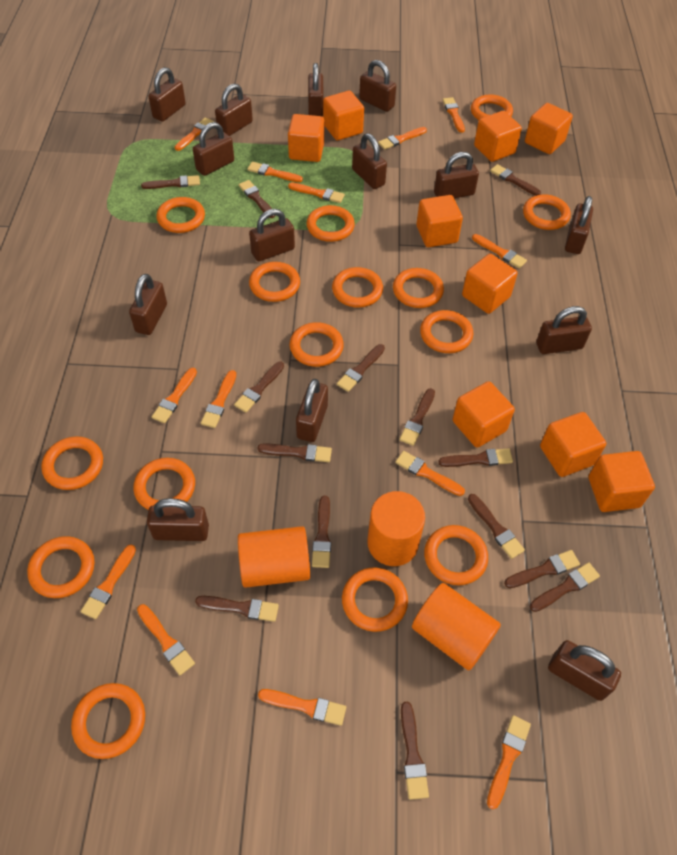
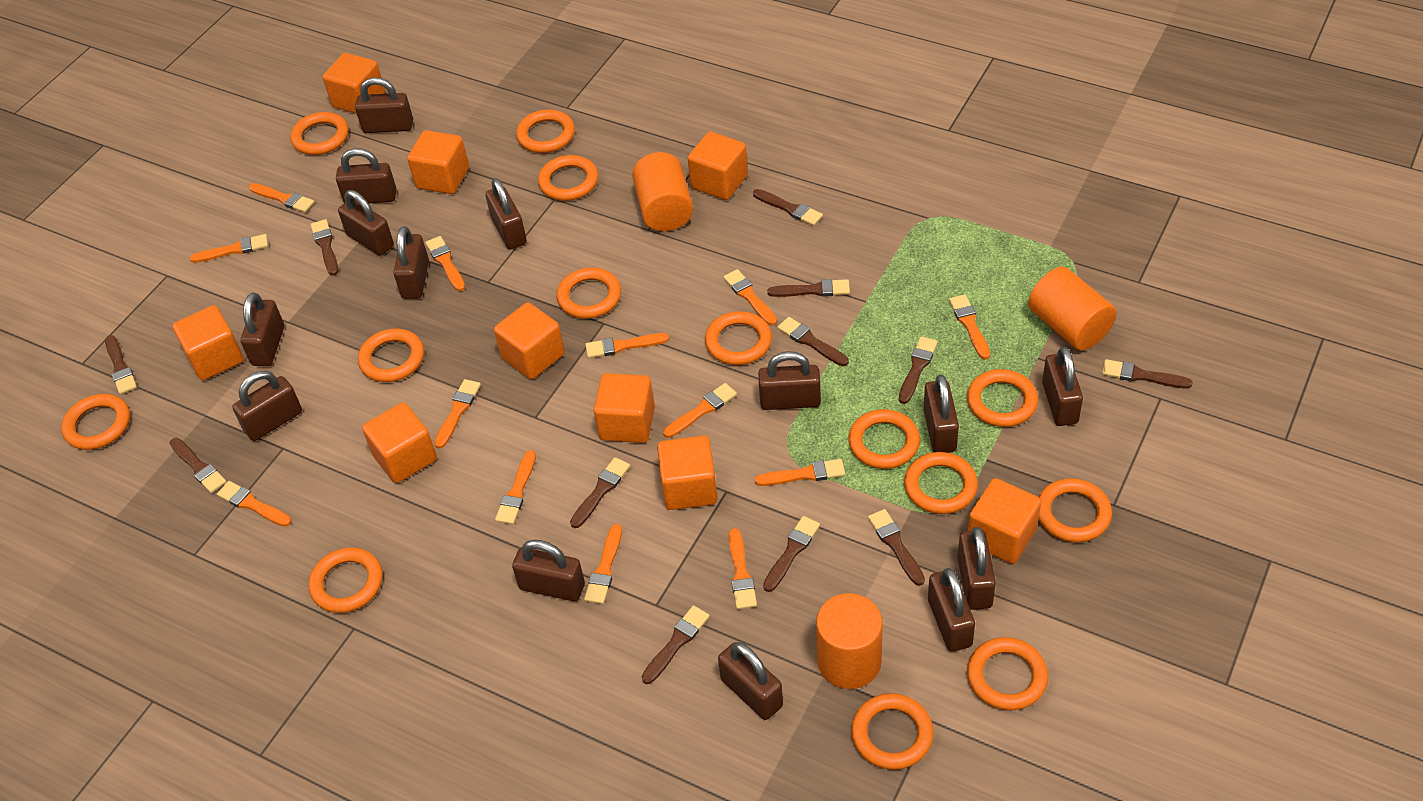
brown brush: 14 -> 12
orange ring: 15 -> 14

